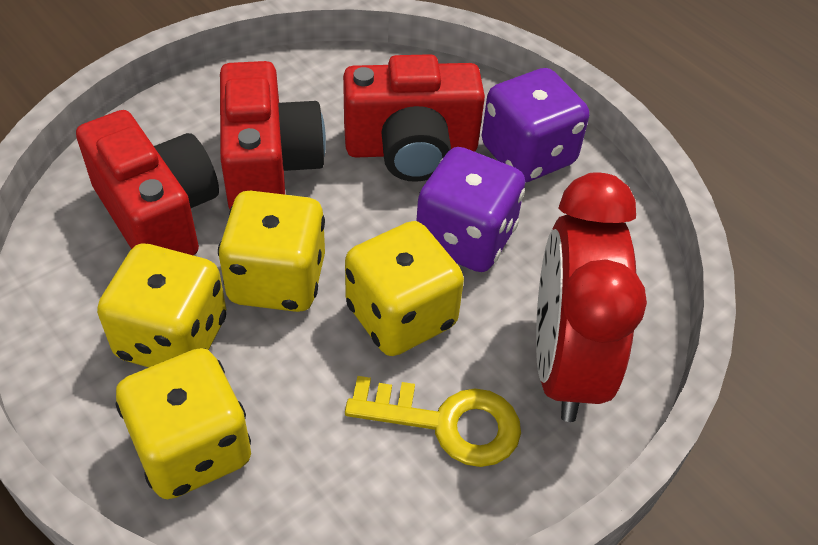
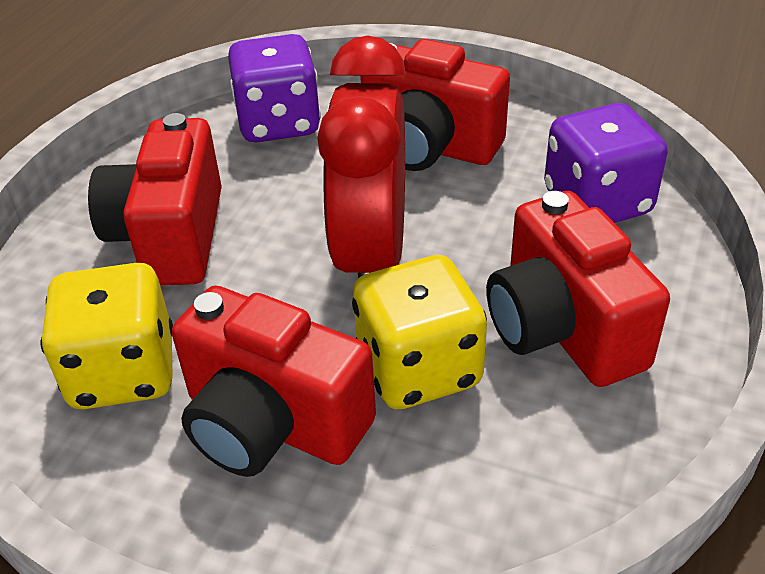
red camera: 3 -> 4
yellow dice: 4 -> 2
yellow key: 1 -> 0

